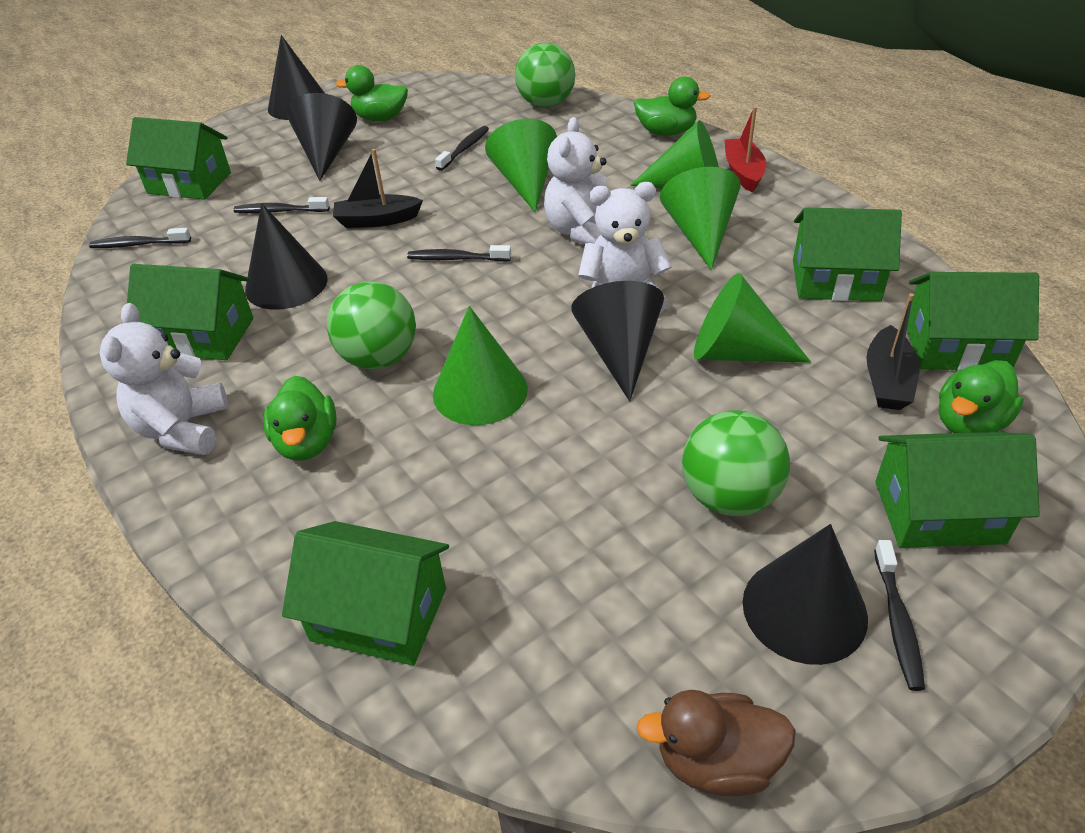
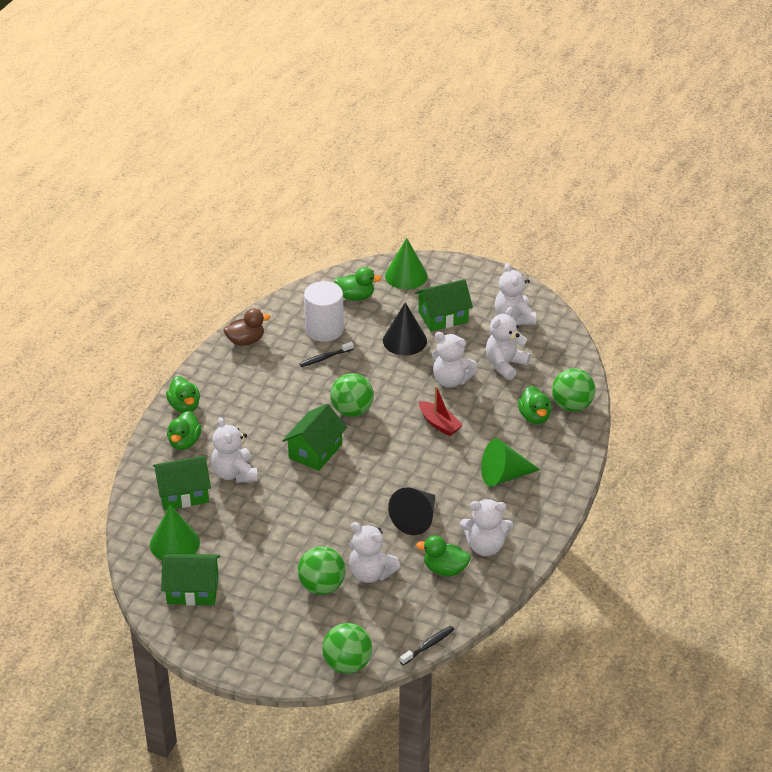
black boat: 2 -> 0
black cone: 5 -> 2
black toothbrush: 5 -> 2
green ball: 3 -> 4
green cone: 5 -> 3
green duck: 4 -> 5
green house: 6 -> 4
white cylinder: 0 -> 1
white teddy bear: 3 -> 6

